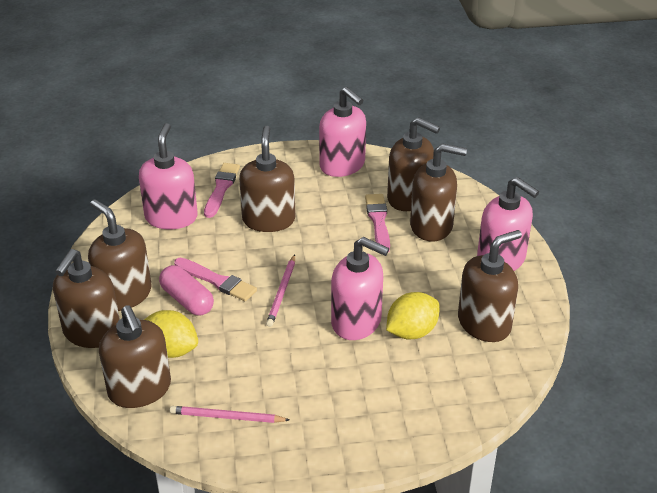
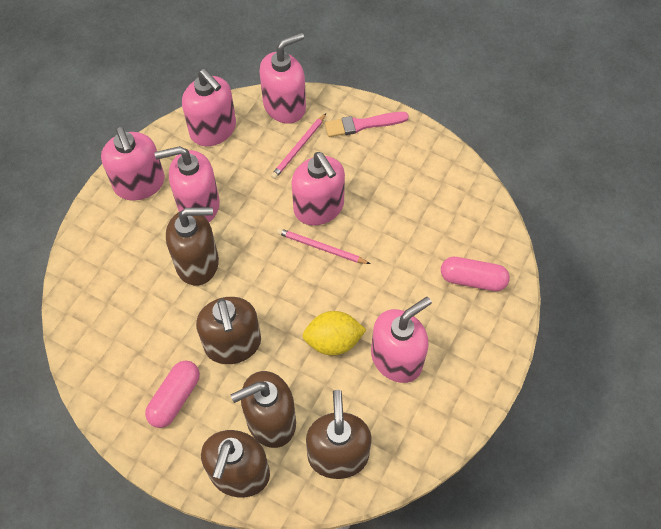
brown soap dispenser: 7 -> 5
pink brush: 3 -> 1
pink capsule: 1 -> 2
pink soap dispenser: 4 -> 6
yellow lemon: 2 -> 1

